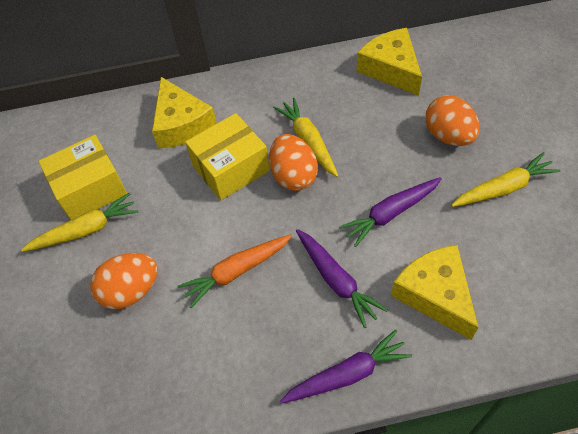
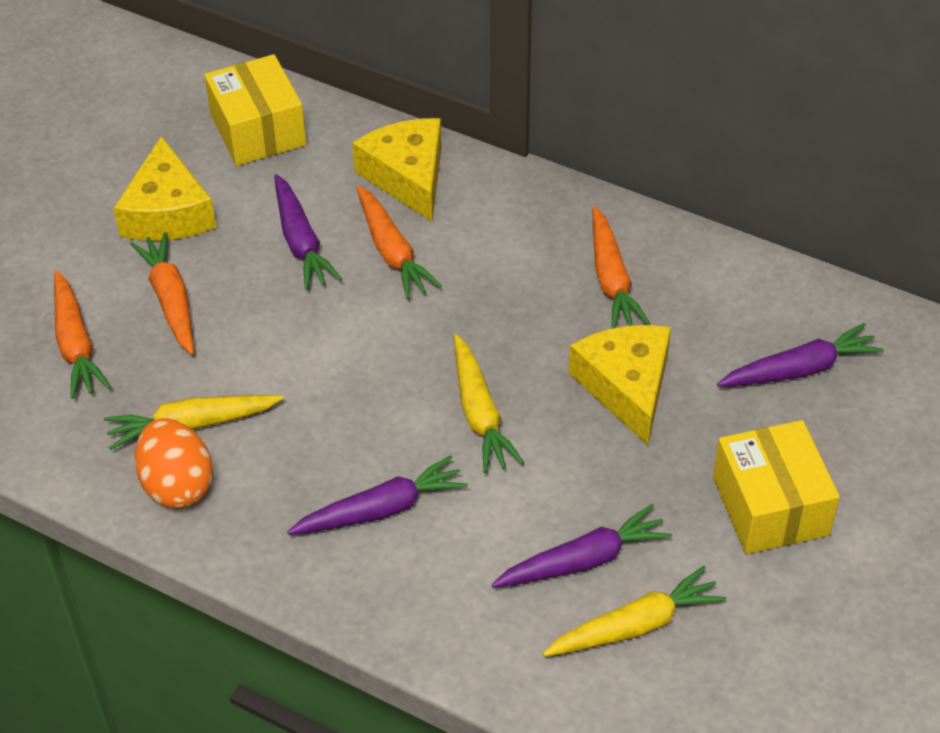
orange carrot: 1 -> 4
orange egg: 3 -> 1
purple carrot: 3 -> 4

